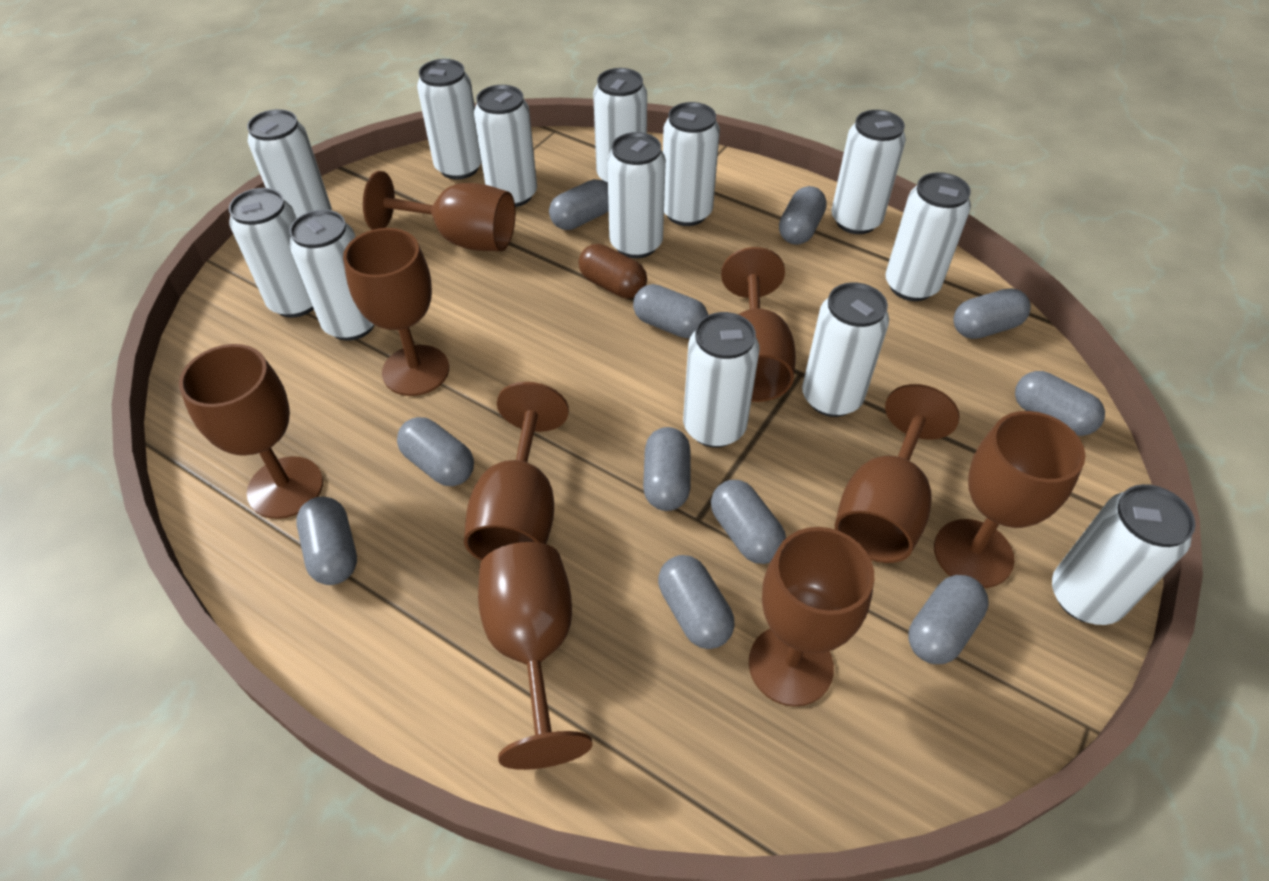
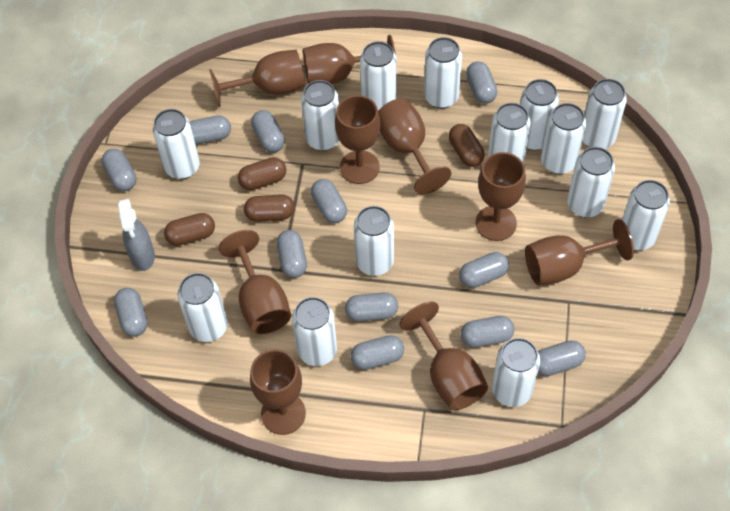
brown capsule: 1 -> 4
grey capsule: 11 -> 12
grey spray bottle: 0 -> 1
white can: 13 -> 14

